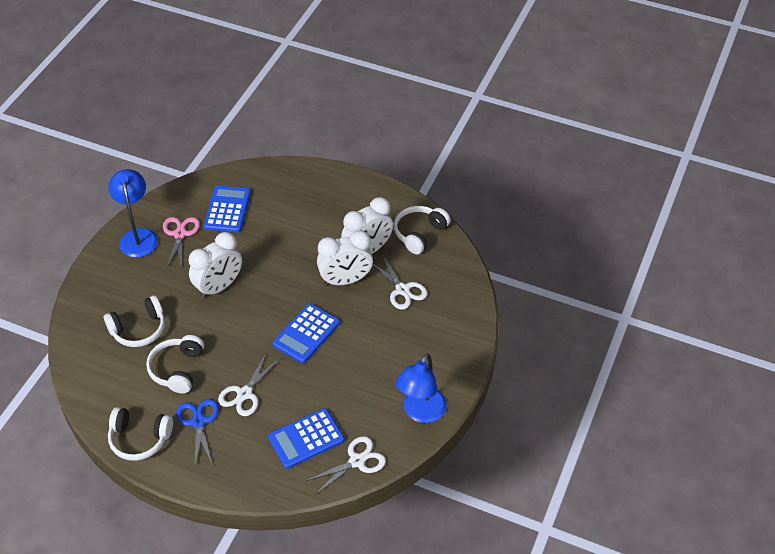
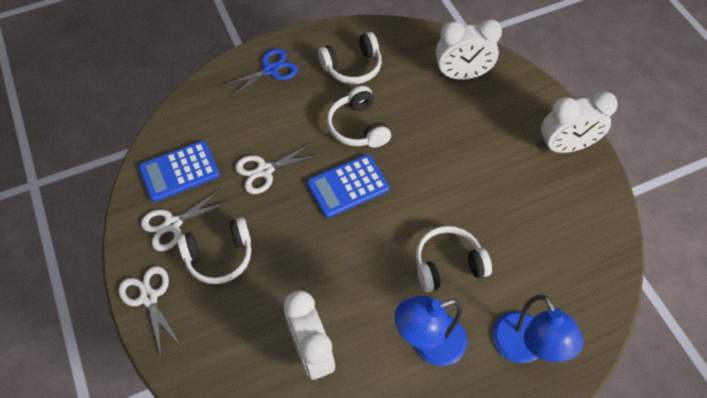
blue calculator: 3 -> 2
pink scissors: 1 -> 0

